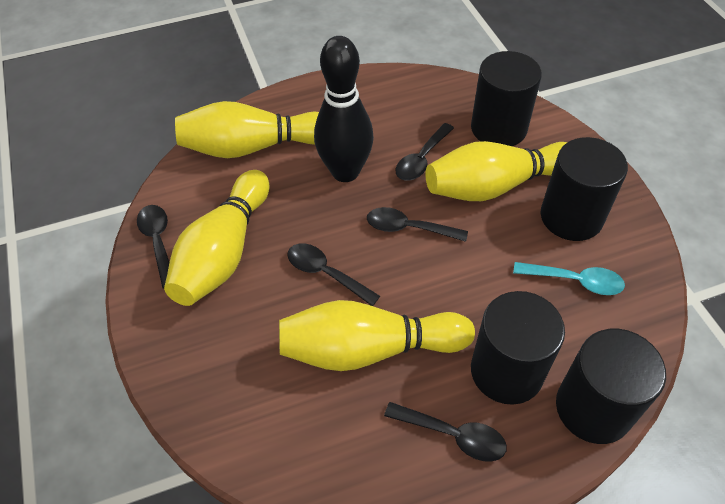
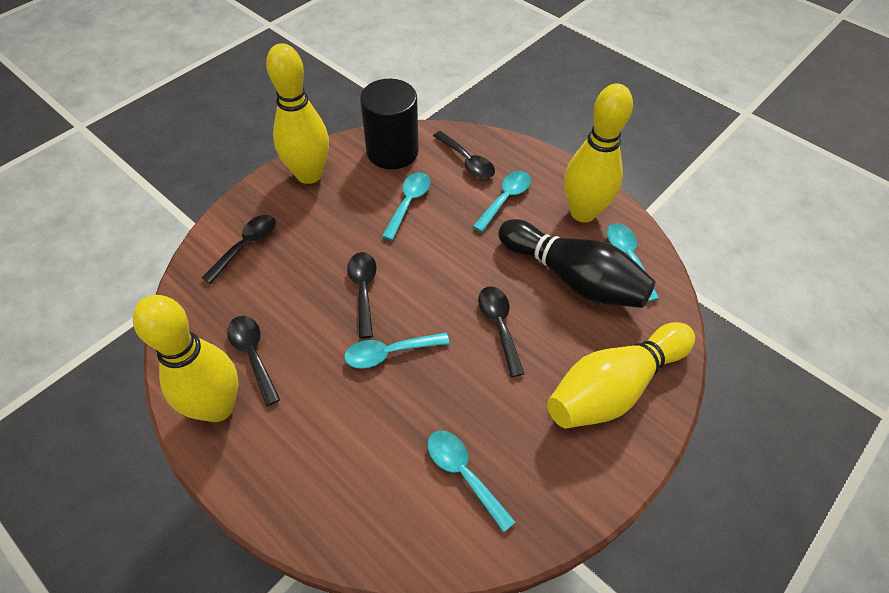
black cylinder: 4 -> 1
turquoise spoon: 1 -> 5

